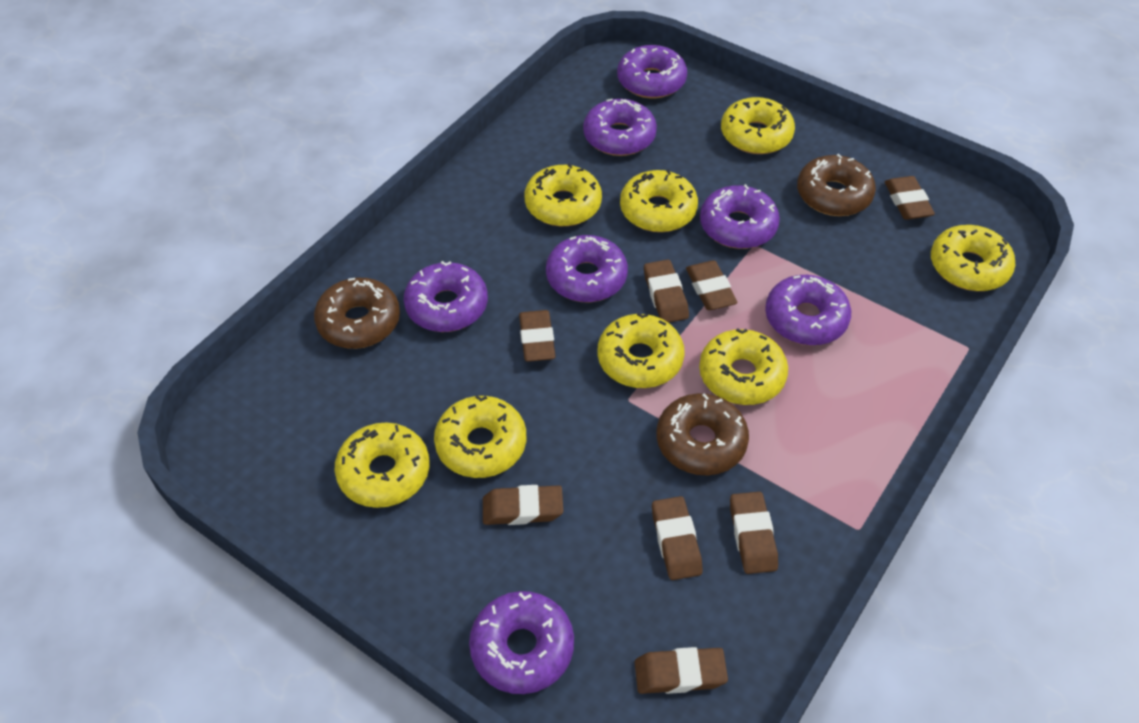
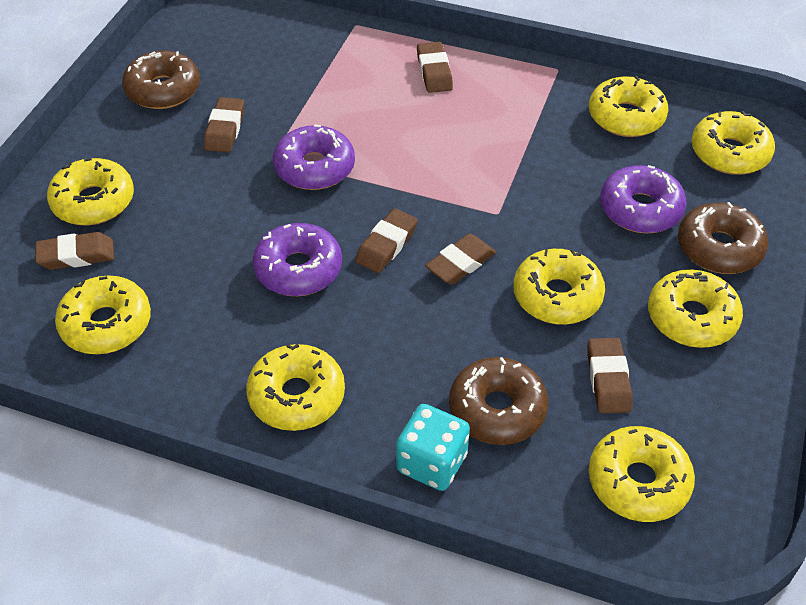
brown eraser: 8 -> 6
purple donut: 7 -> 3
turquoise dice: 0 -> 1

